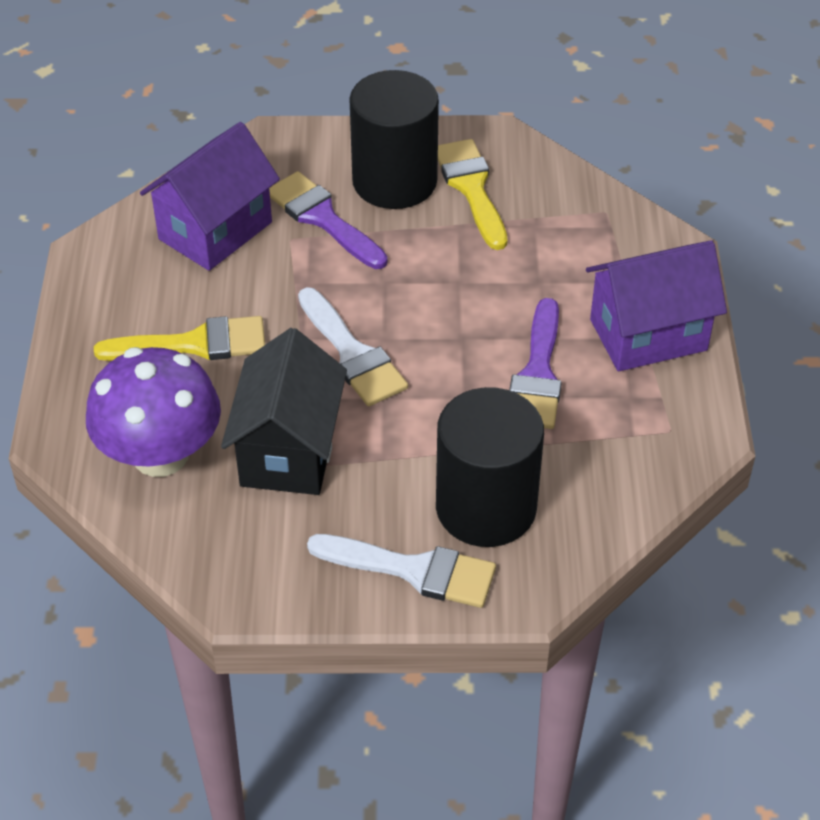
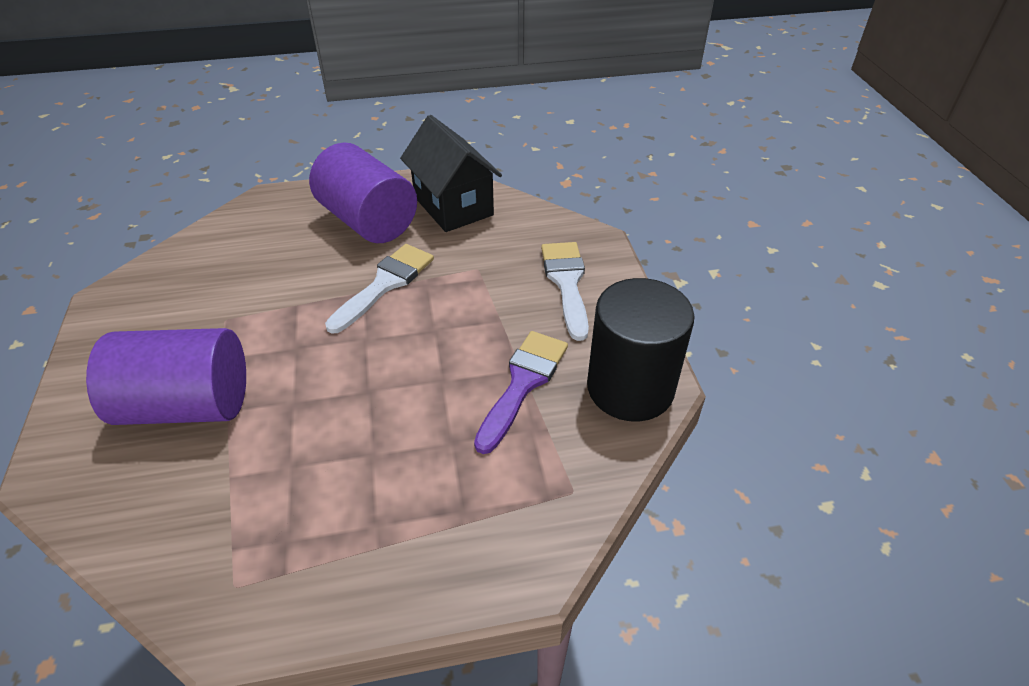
black cylinder: 2 -> 1
purple brush: 2 -> 1
purple cylinder: 0 -> 2
purple house: 2 -> 0
purple mushroom: 1 -> 0
yellow brush: 2 -> 0

